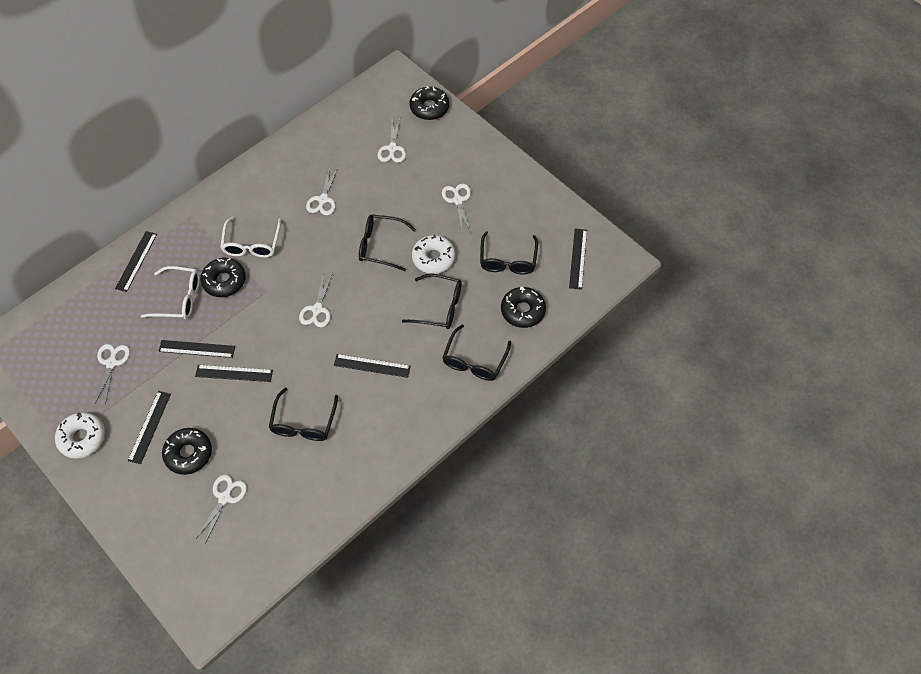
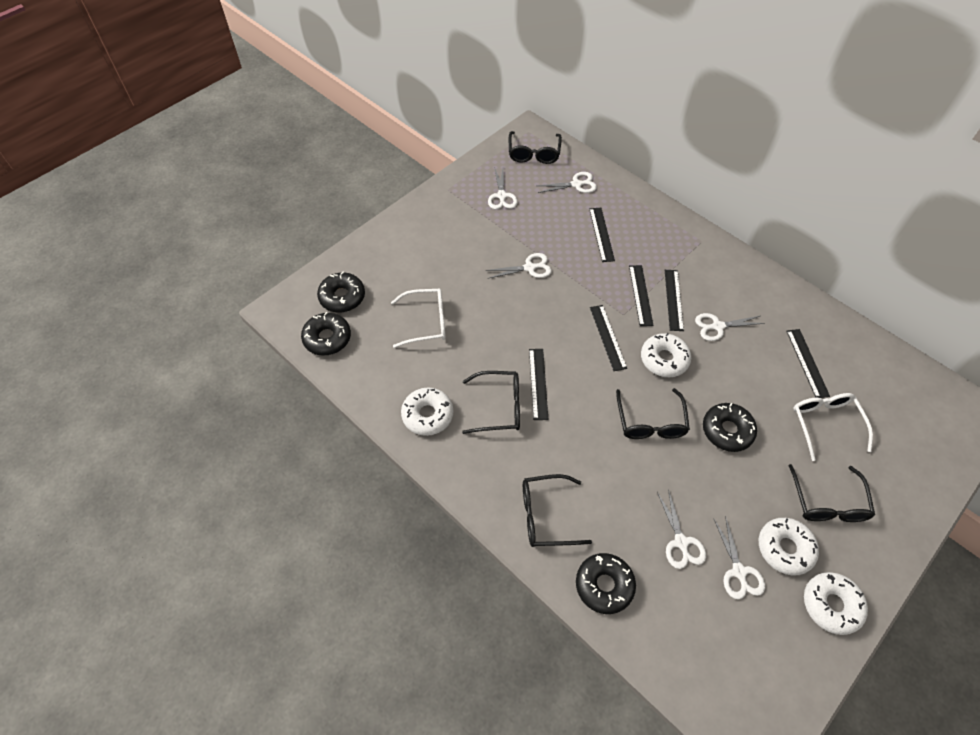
white donut: 2 -> 4

